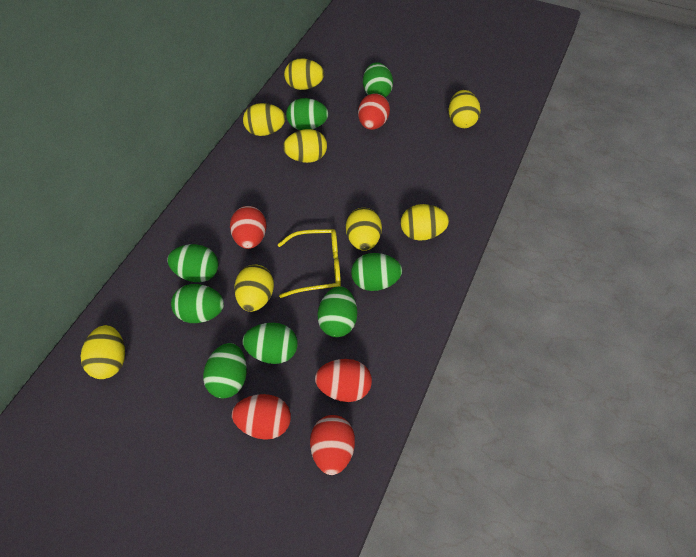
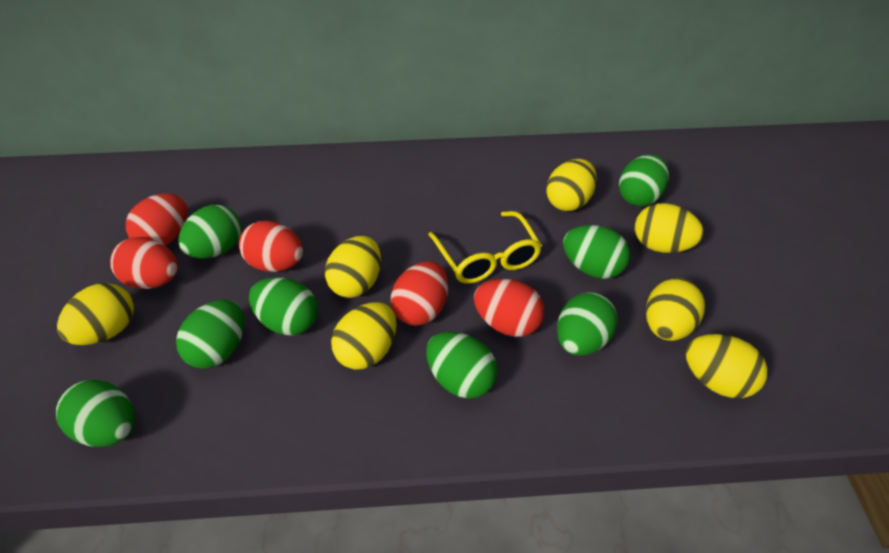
yellow egg: 8 -> 7

